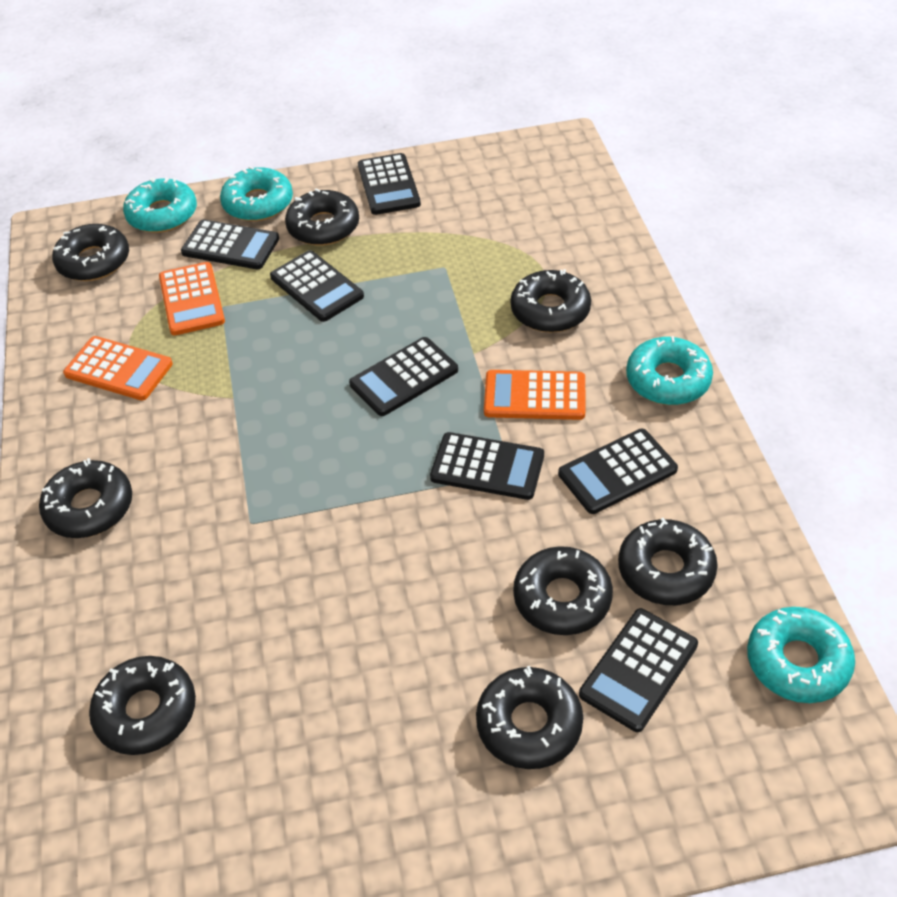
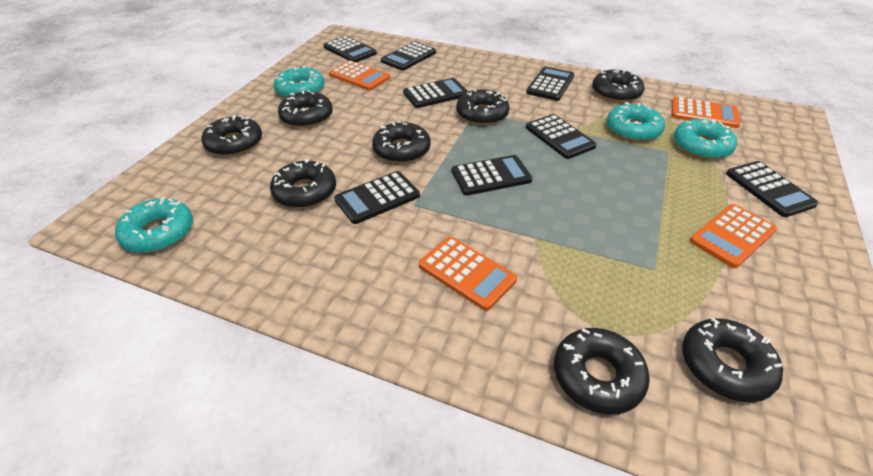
black calculator: 7 -> 8
orange calculator: 3 -> 4

